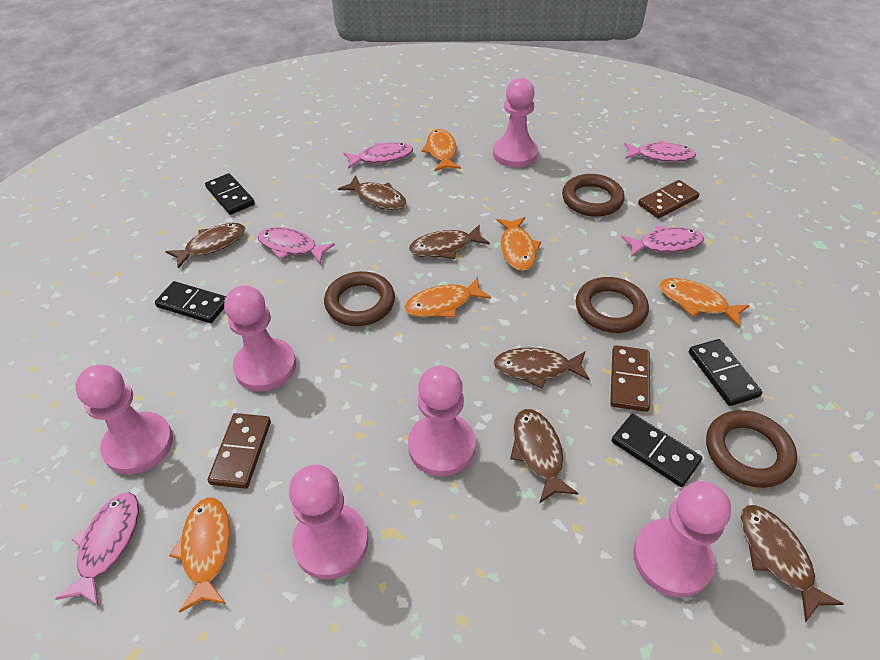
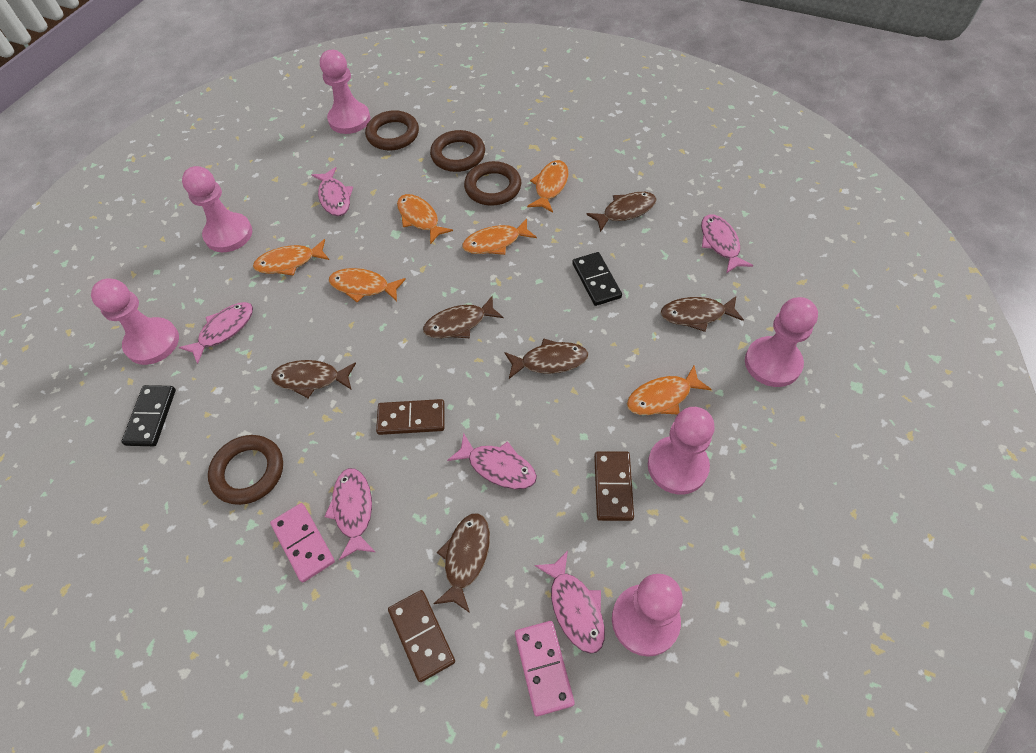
black domino: 4 -> 2
orange fish: 5 -> 6
pink domino: 0 -> 2
pink fish: 5 -> 6

